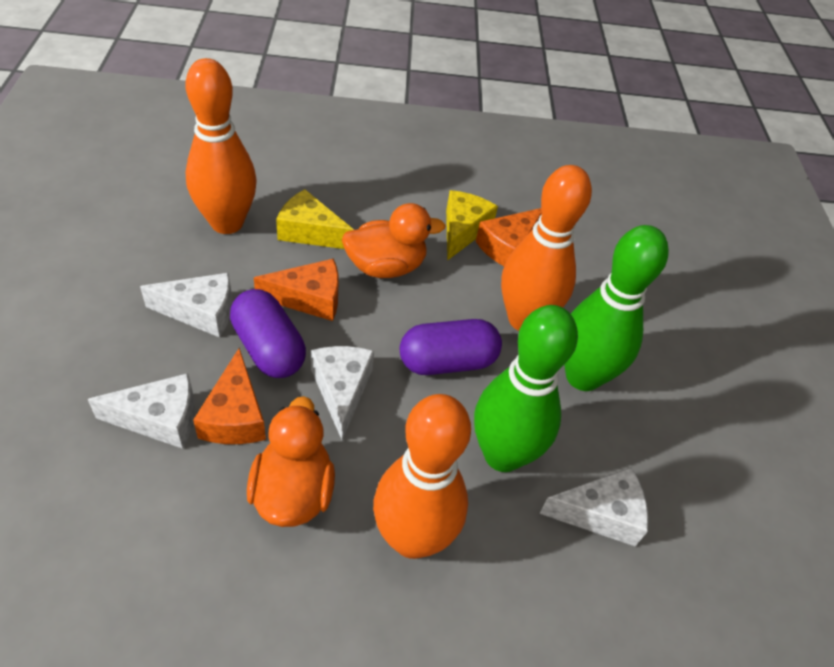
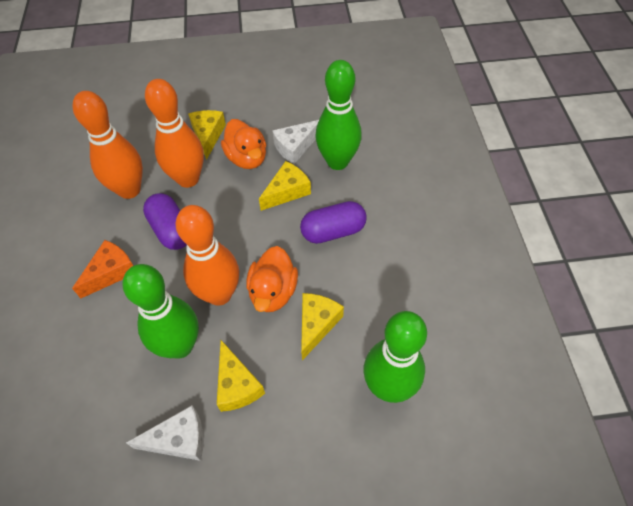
green bowling pin: 2 -> 3
orange cheese: 3 -> 1
white cheese: 4 -> 2
yellow cheese: 2 -> 4

